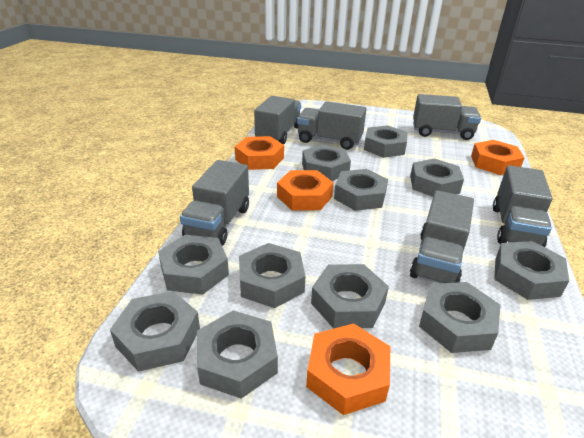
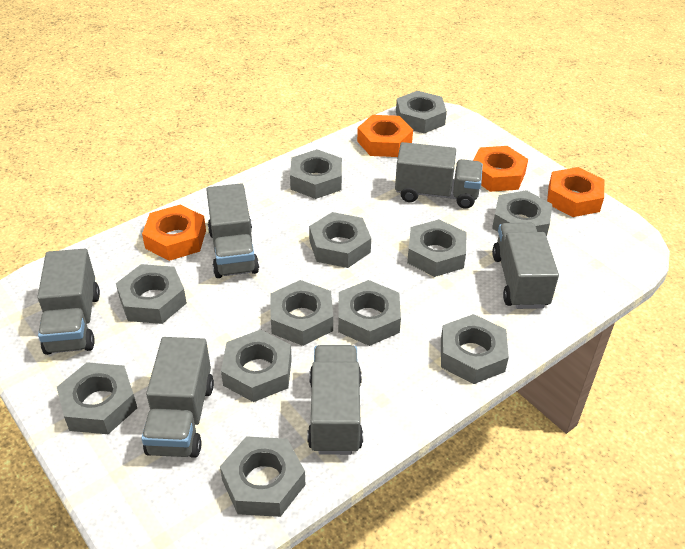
grey nut: 11 -> 12

